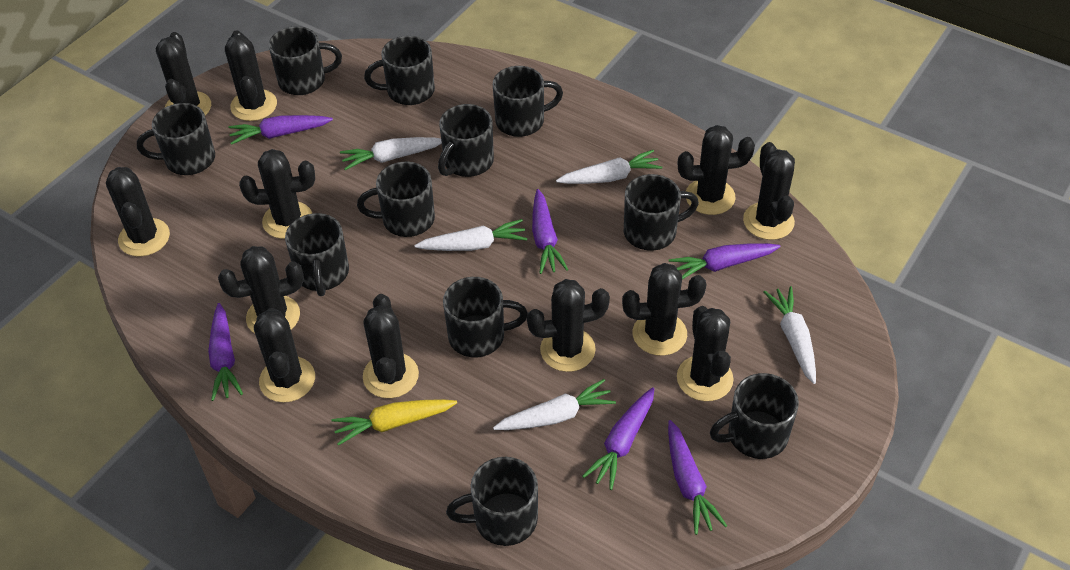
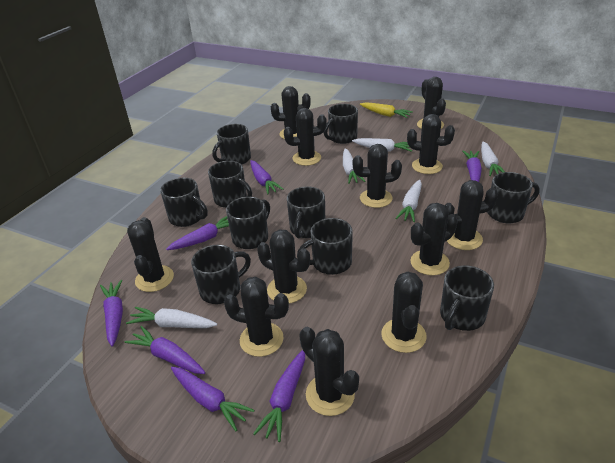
black mug: 11 -> 10
purple carrot: 6 -> 7

